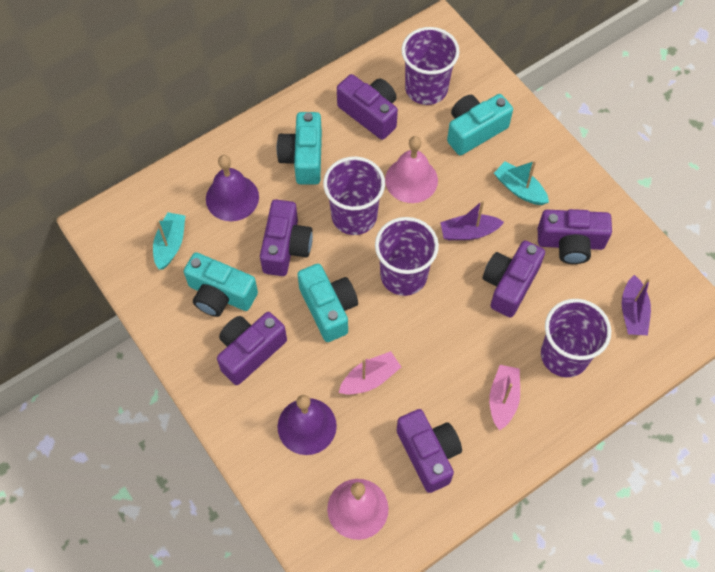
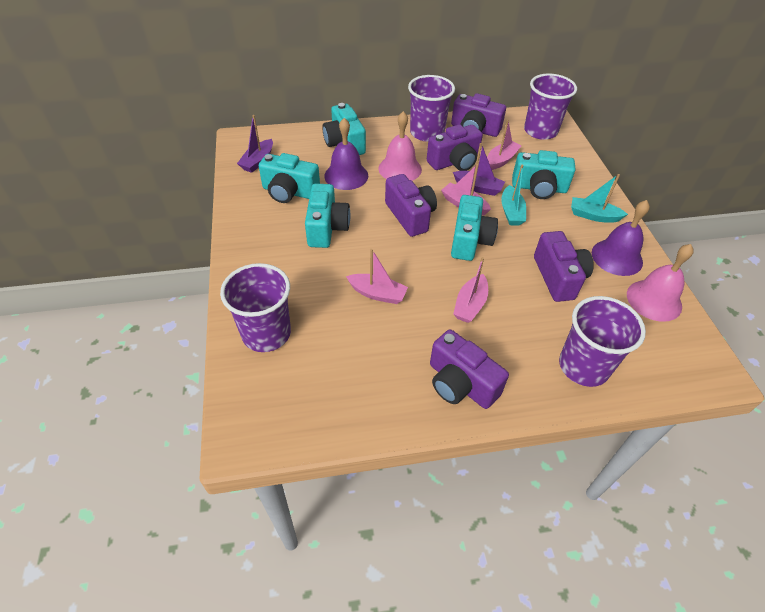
pink boat: 2 -> 4
purple camera: 6 -> 5
turquoise camera: 4 -> 5

